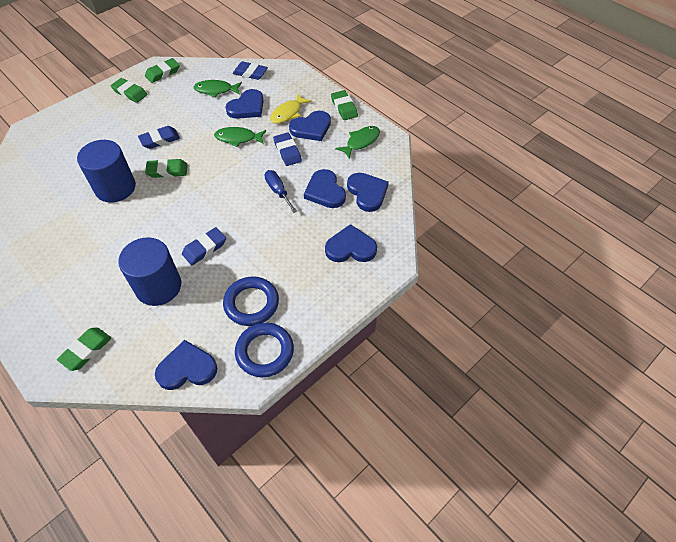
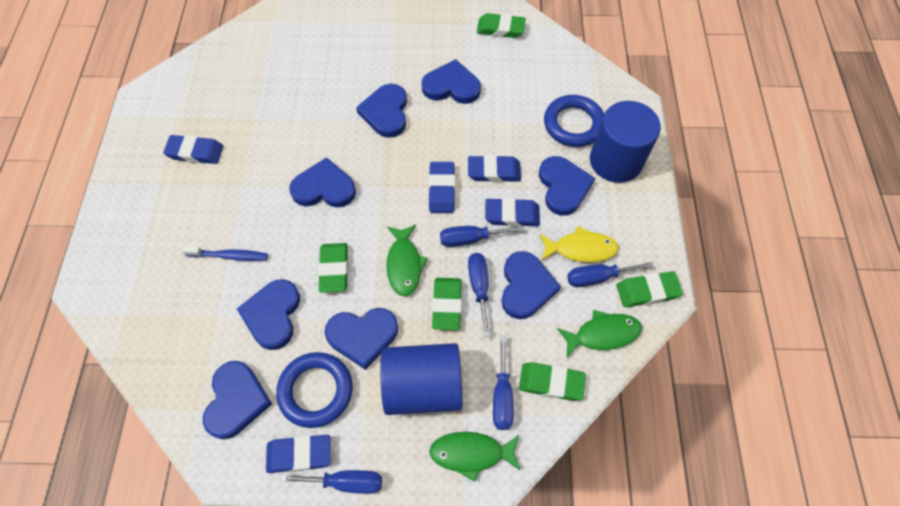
blue eraser: 4 -> 5
blue heart: 6 -> 8
blue screwdriver: 1 -> 5
blue toothbrush: 0 -> 1

